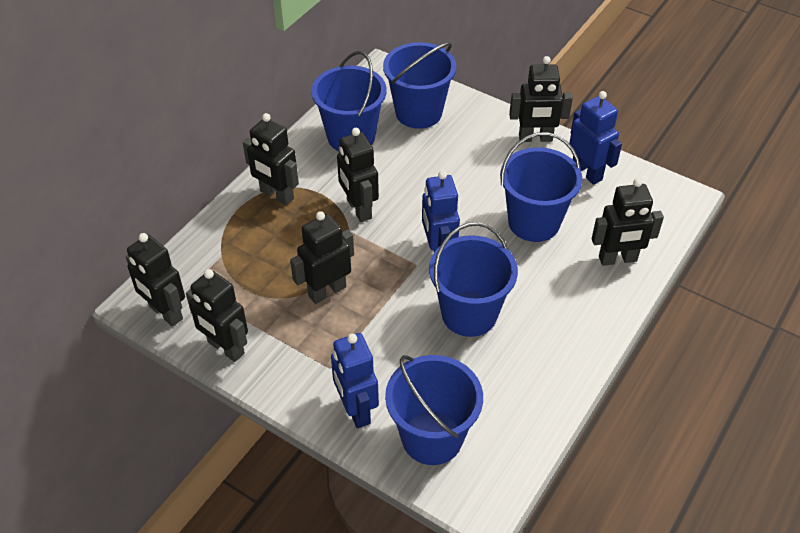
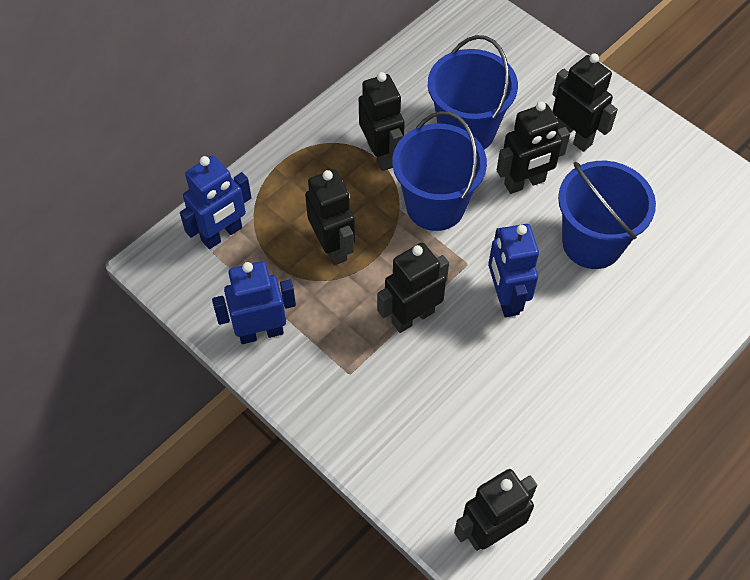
black robot: 7 -> 6
blue bucket: 5 -> 3

